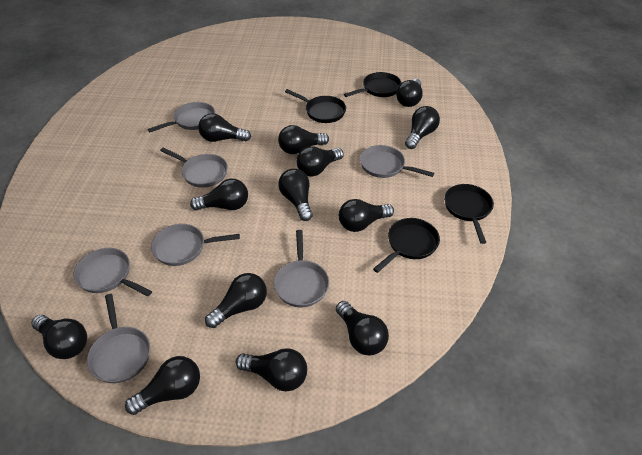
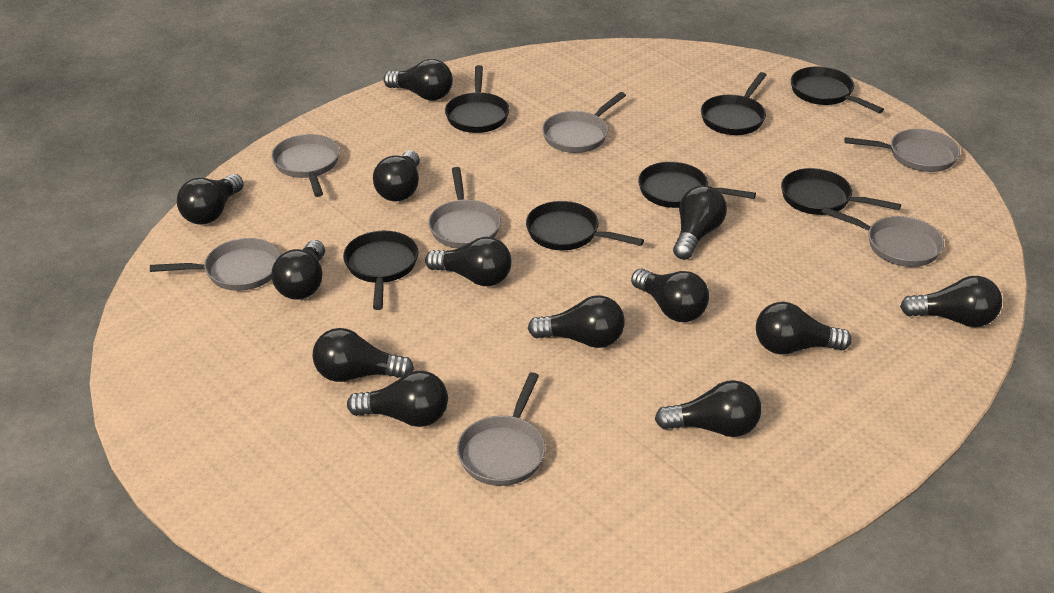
black pan: 4 -> 7

